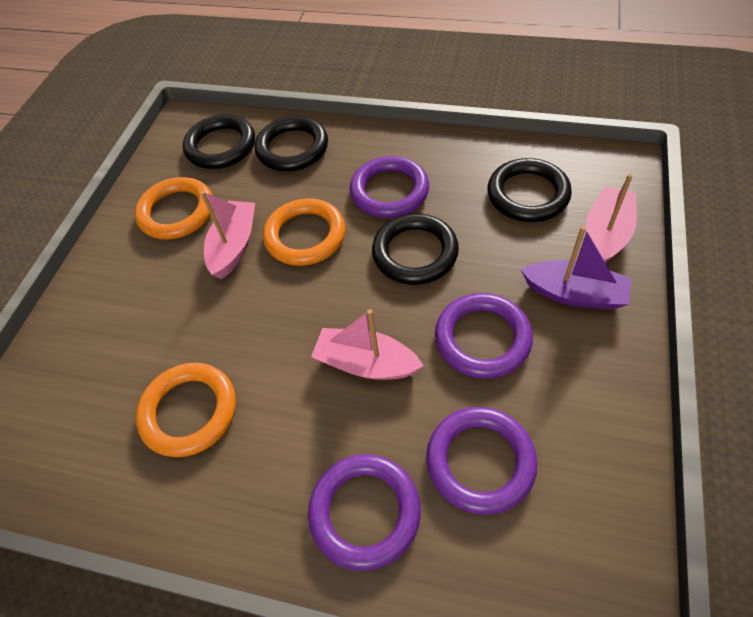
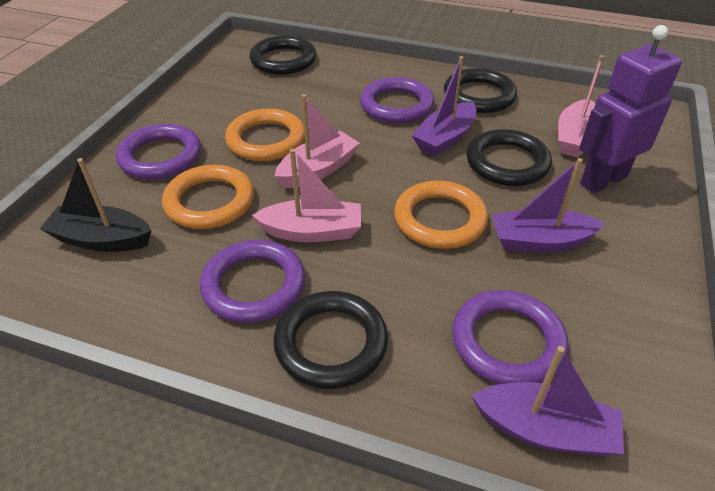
black boat: 0 -> 1
purple boat: 1 -> 3
purple robot: 0 -> 1

